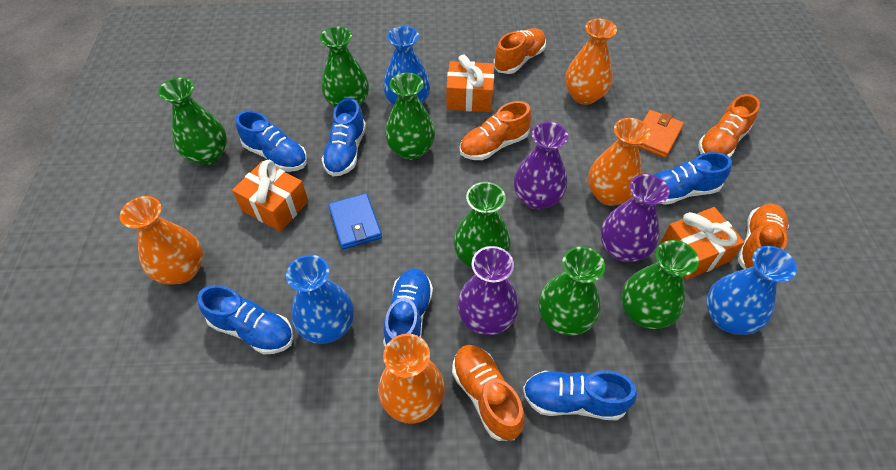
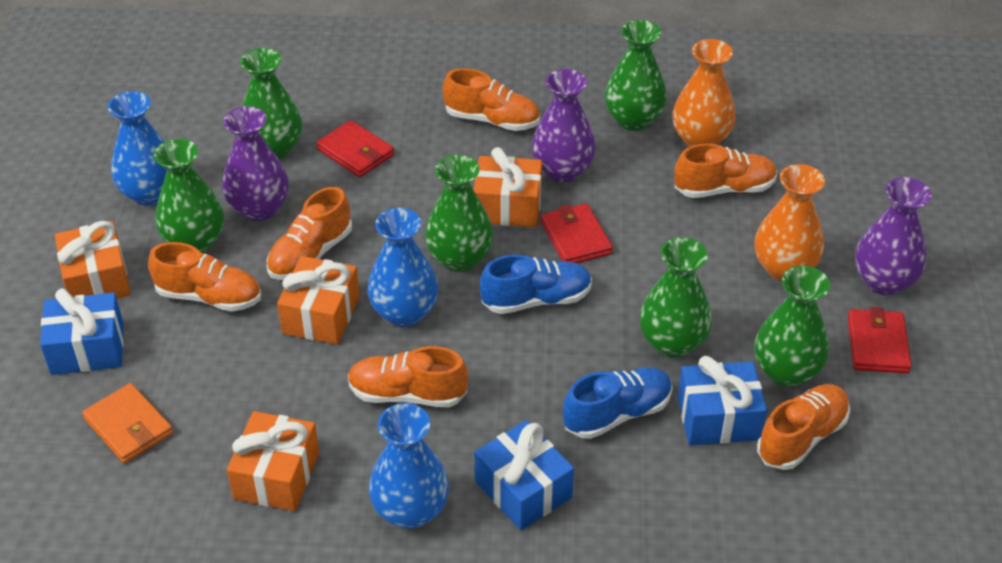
blue gift: 0 -> 3
blue shoe: 6 -> 2
blue wallet: 1 -> 0
orange gift: 3 -> 4
orange shoe: 5 -> 6
orange vase: 4 -> 2
red wallet: 0 -> 3

